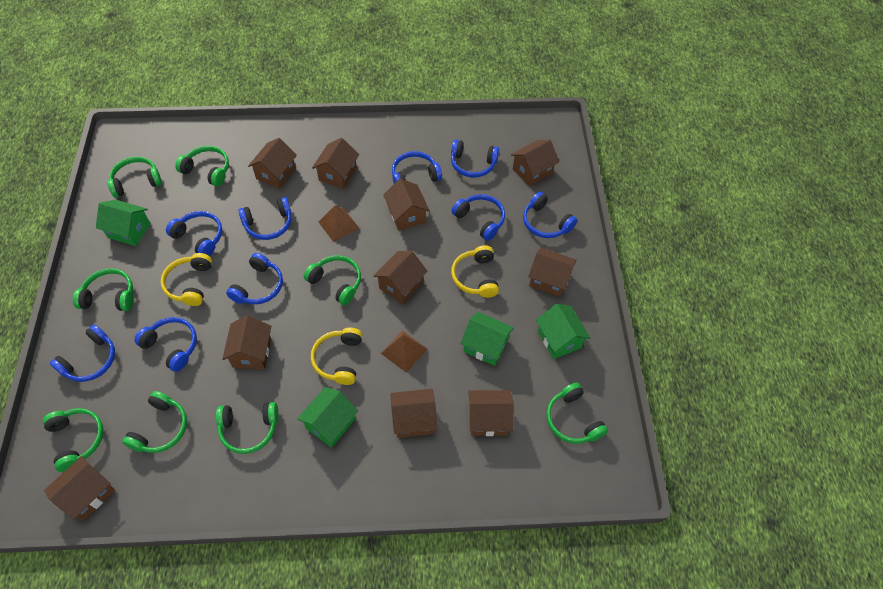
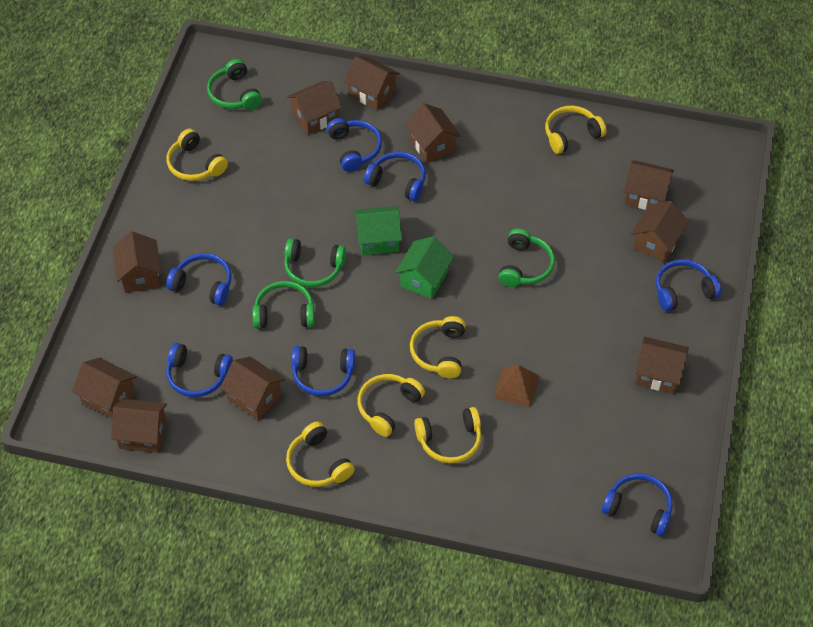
blue headphones: 9 -> 7
brown pyramid: 2 -> 1
green headphones: 8 -> 4
green house: 4 -> 2
yellow headphones: 3 -> 6

